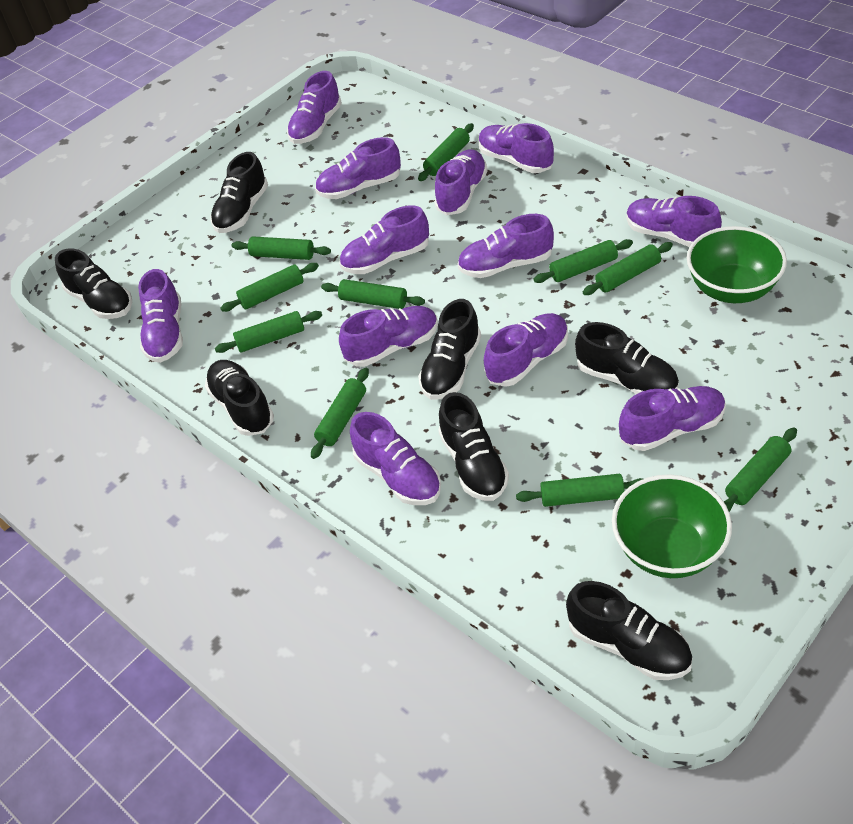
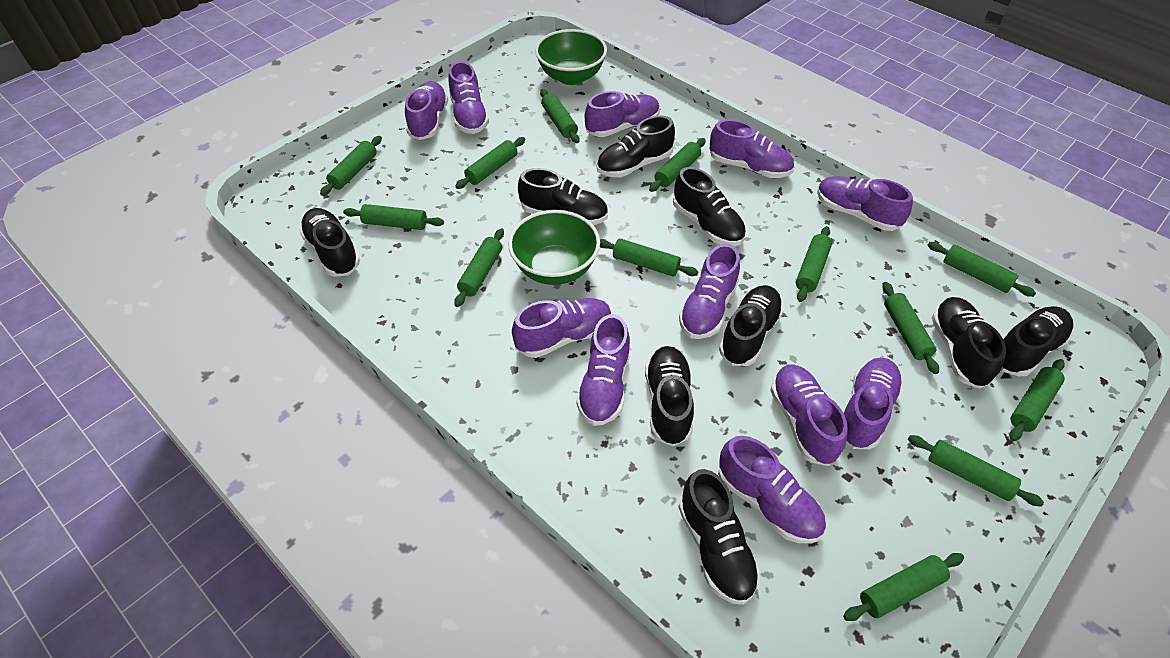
black shoe: 7 -> 9
green rolling pin: 10 -> 13
purple shoe: 12 -> 11

